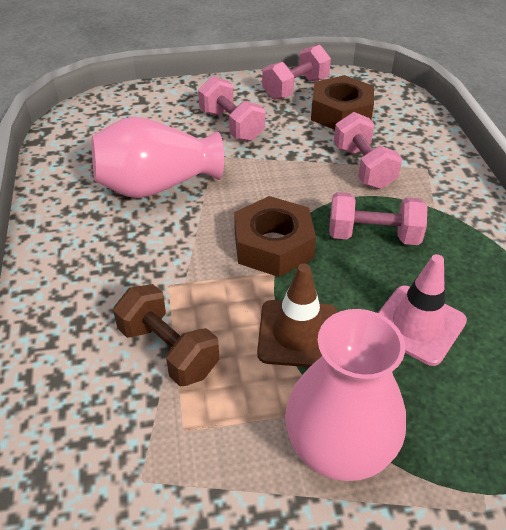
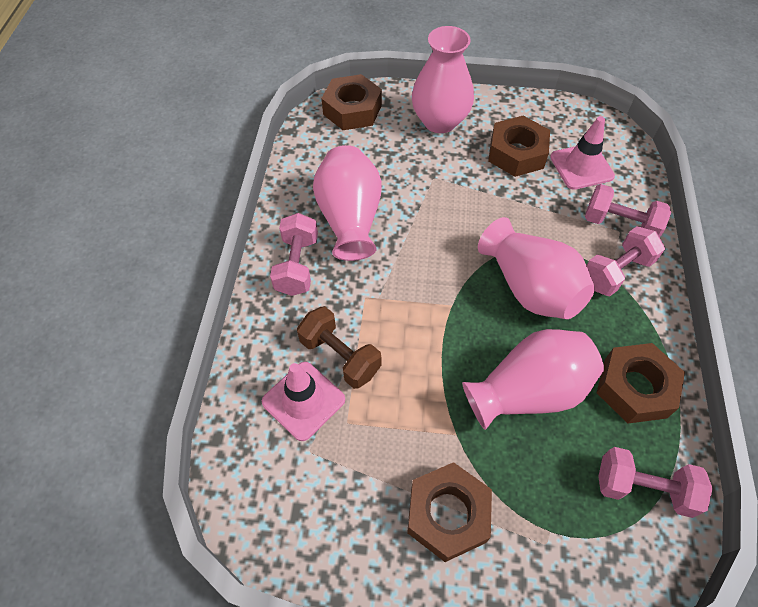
brown nut: 2 -> 4
brown traffic cone: 1 -> 0
pink traffic cone: 1 -> 2
pink vase: 2 -> 4

